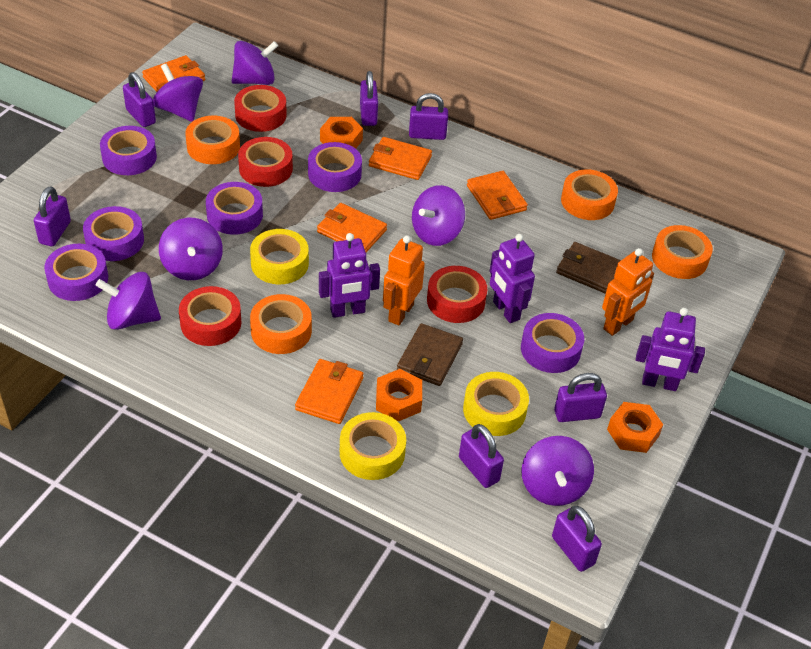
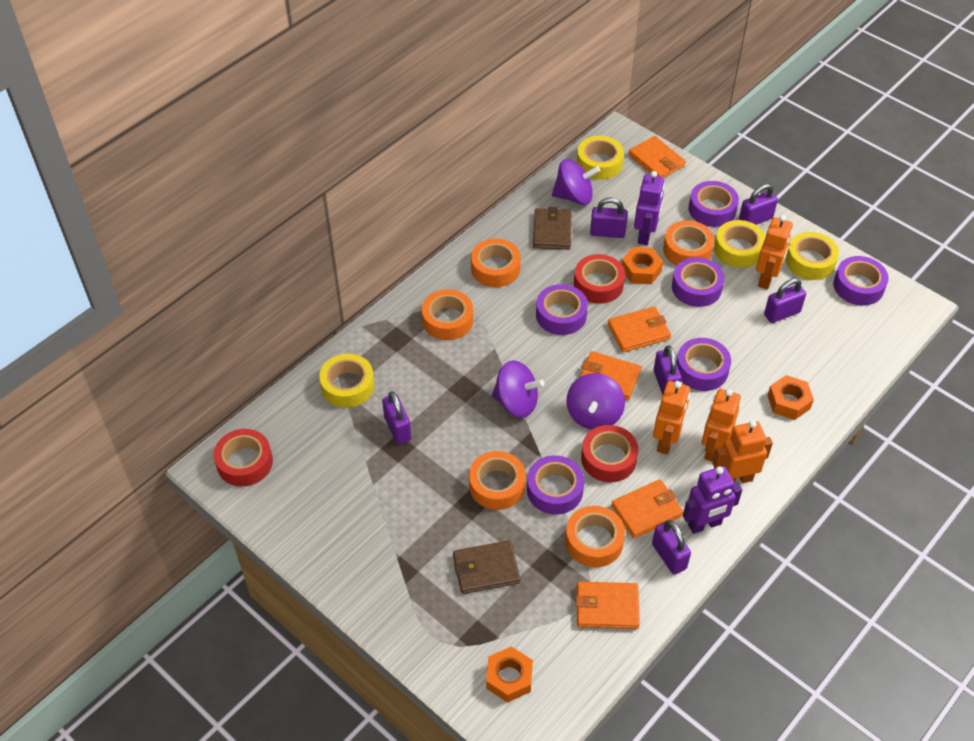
orange robot: 2 -> 4
orange tape: 4 -> 5
purple padlock: 7 -> 6
purple robot: 3 -> 2
purple spinning top: 6 -> 3
red tape: 4 -> 3
yellow tape: 3 -> 4

